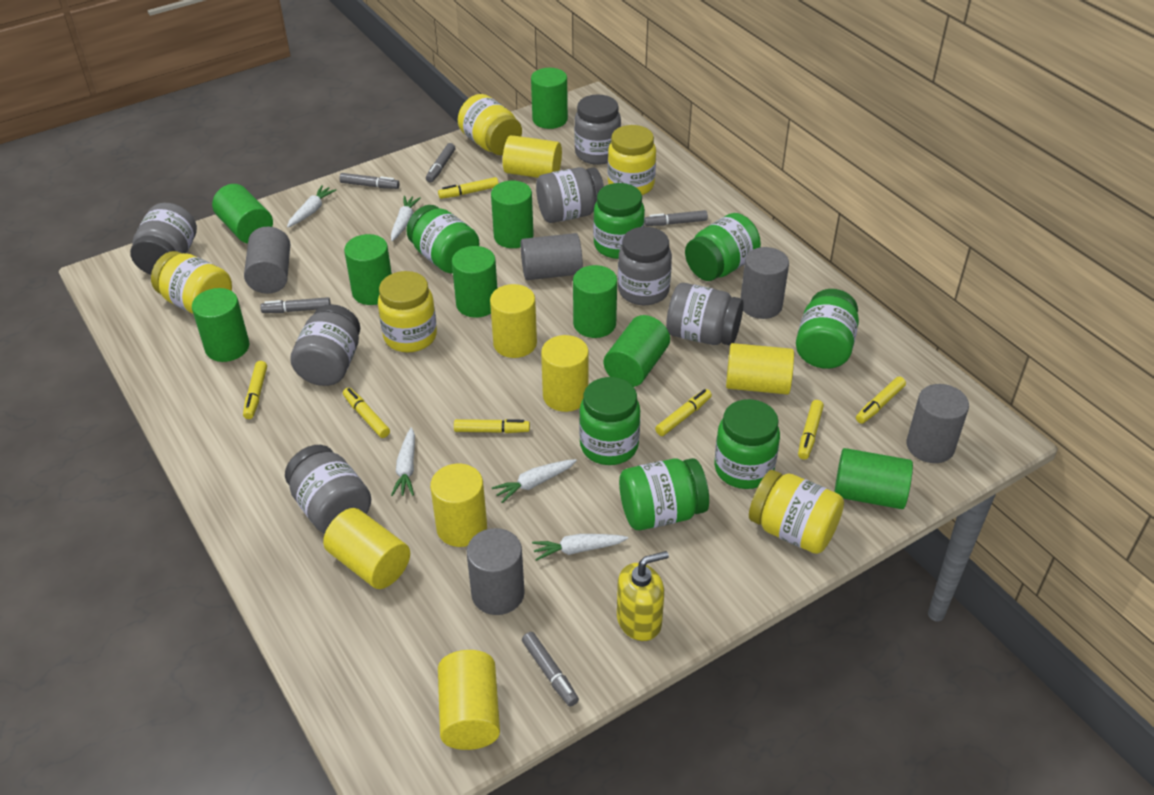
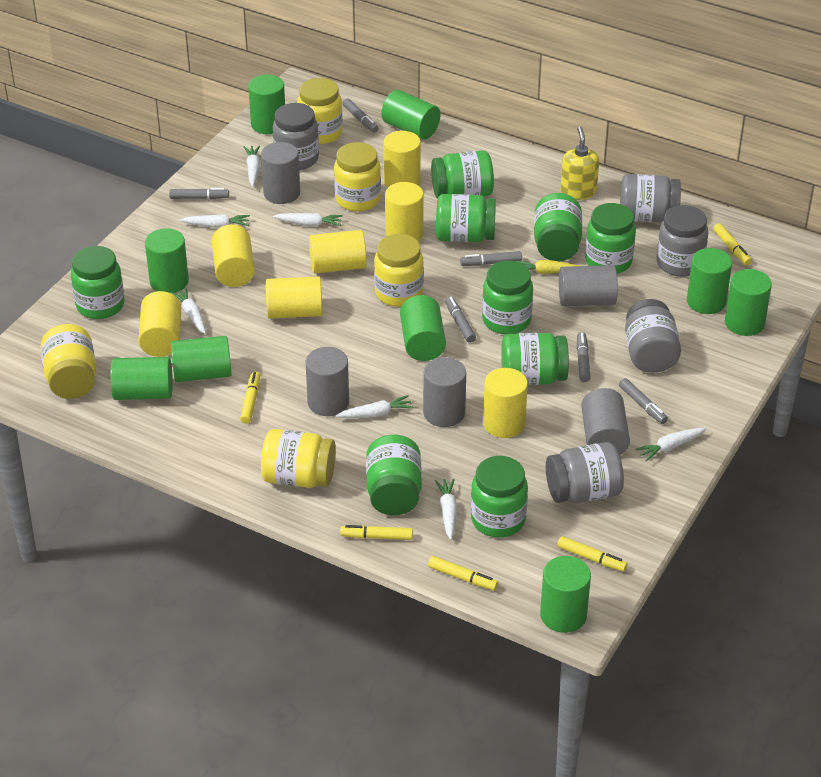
green jar: 7 -> 9
grey jar: 7 -> 5
grey marker: 5 -> 6
white carrot: 5 -> 7
yellow carrot: 0 -> 1
yellow marker: 7 -> 5

